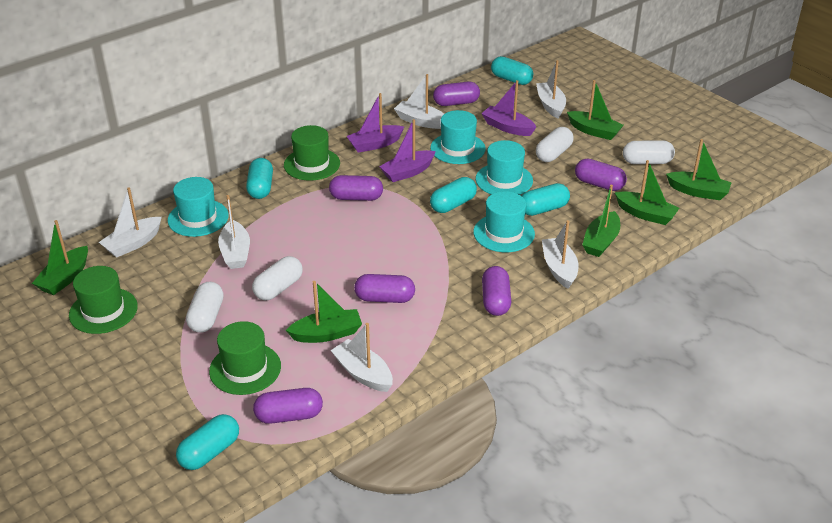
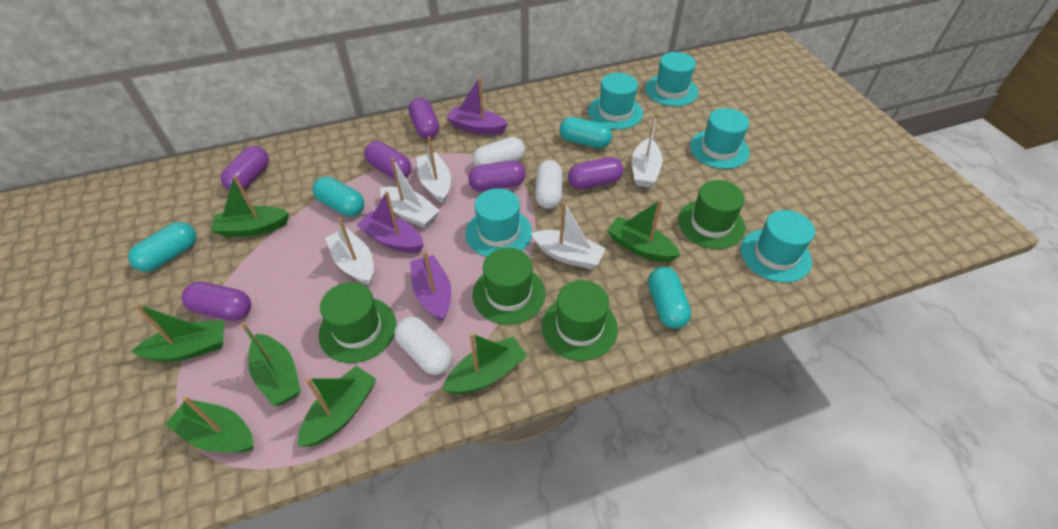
green boat: 6 -> 7
green hat: 3 -> 4
turquoise capsule: 5 -> 4
turquoise hat: 4 -> 5
white boat: 6 -> 5
white capsule: 4 -> 3

